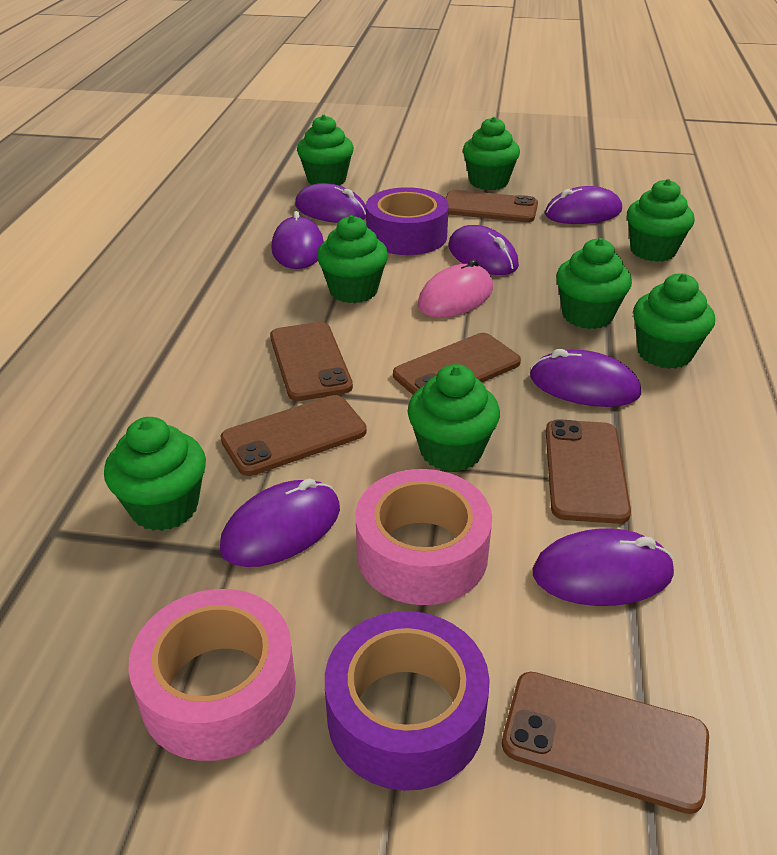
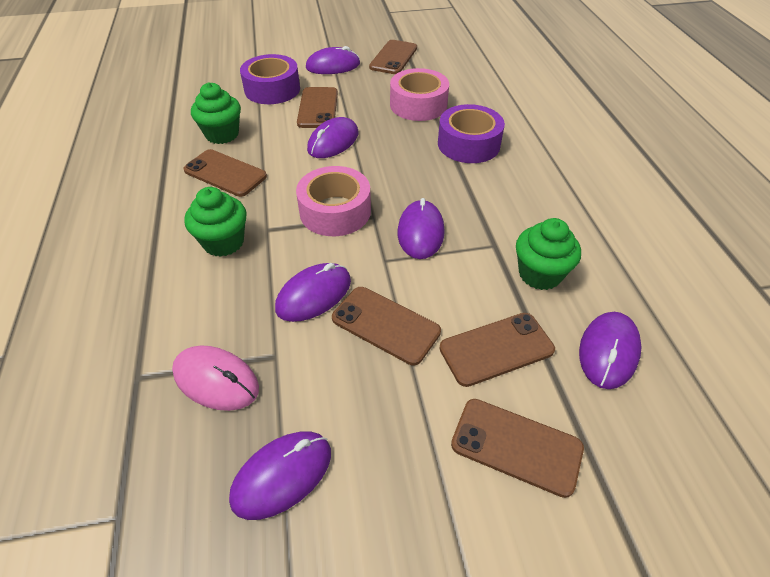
green cupcake: 8 -> 3
purple mouse: 7 -> 6

